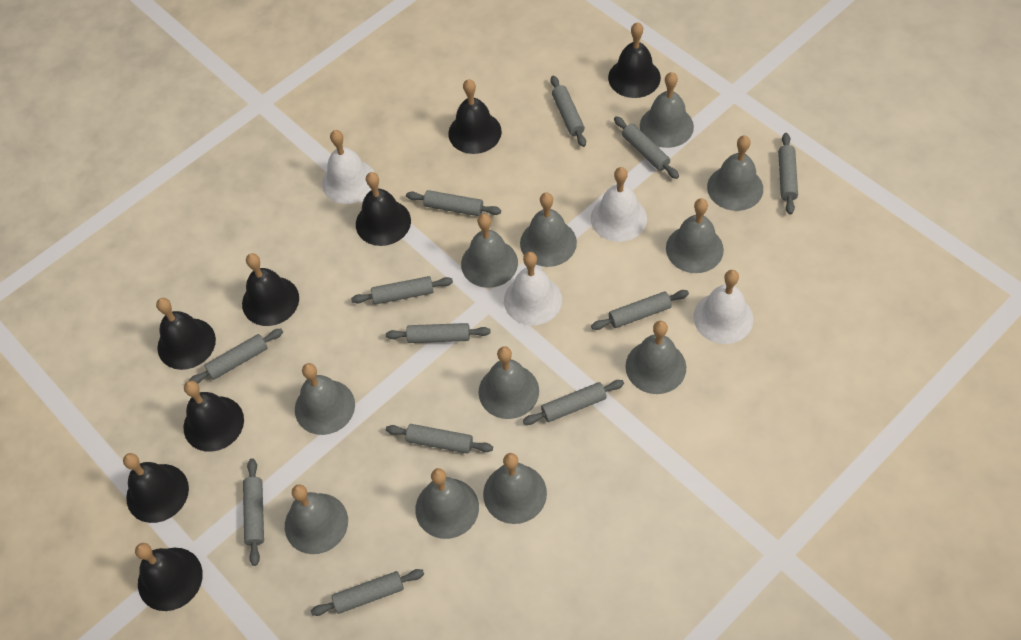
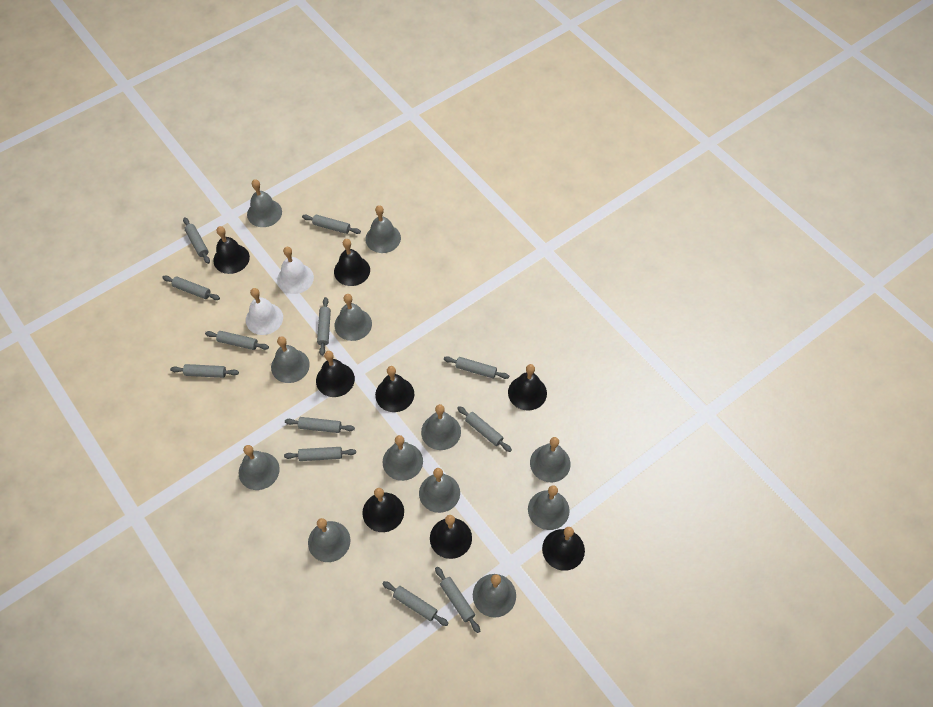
grey bell: 11 -> 12
white bell: 4 -> 2

